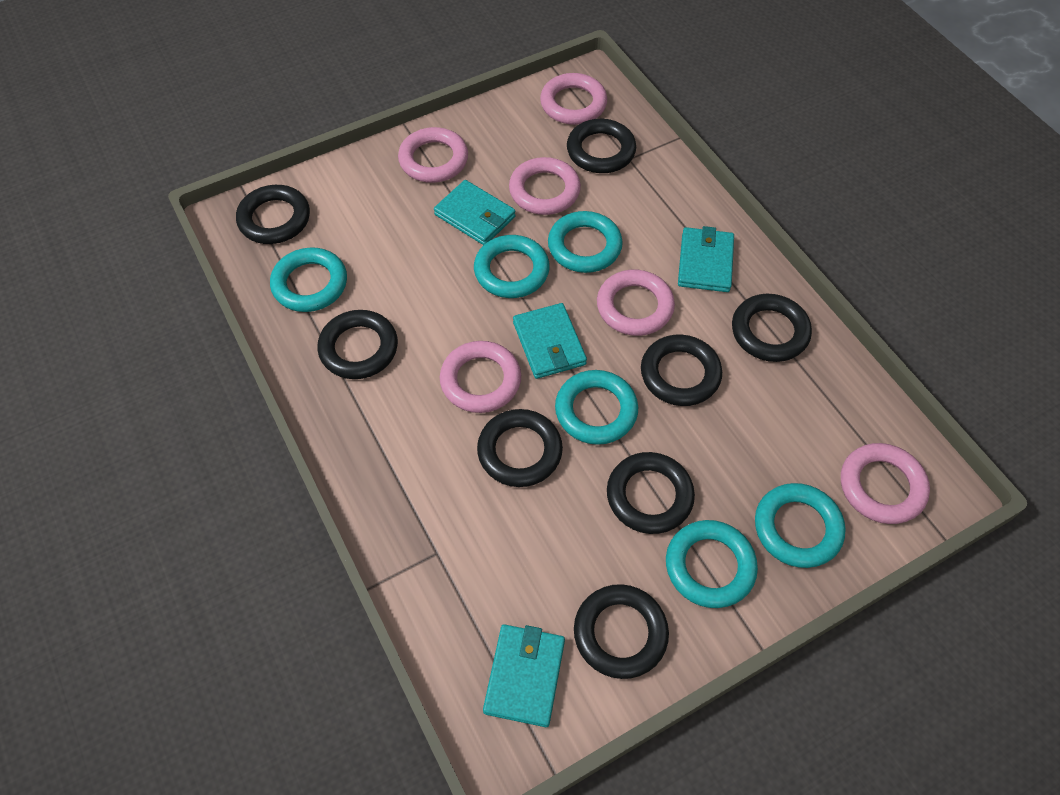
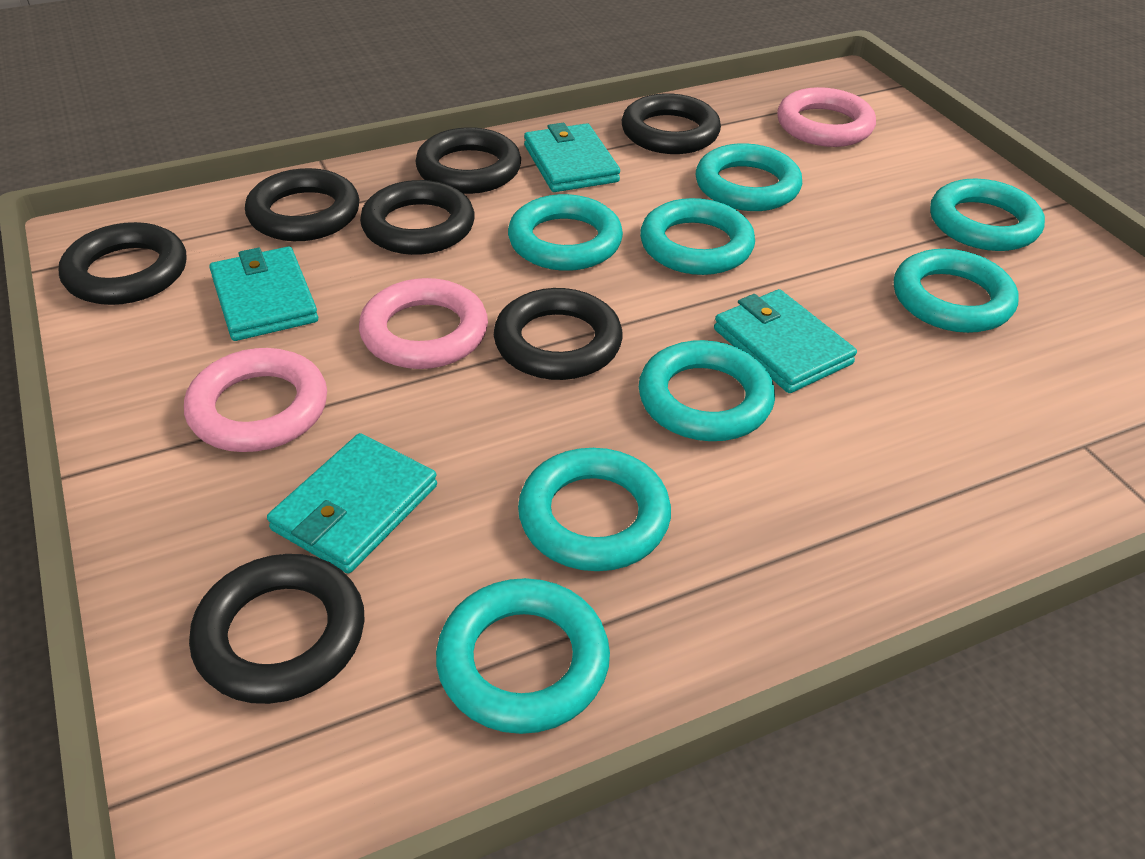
black ring: 8 -> 7
pink ring: 6 -> 3
turquoise ring: 6 -> 8

